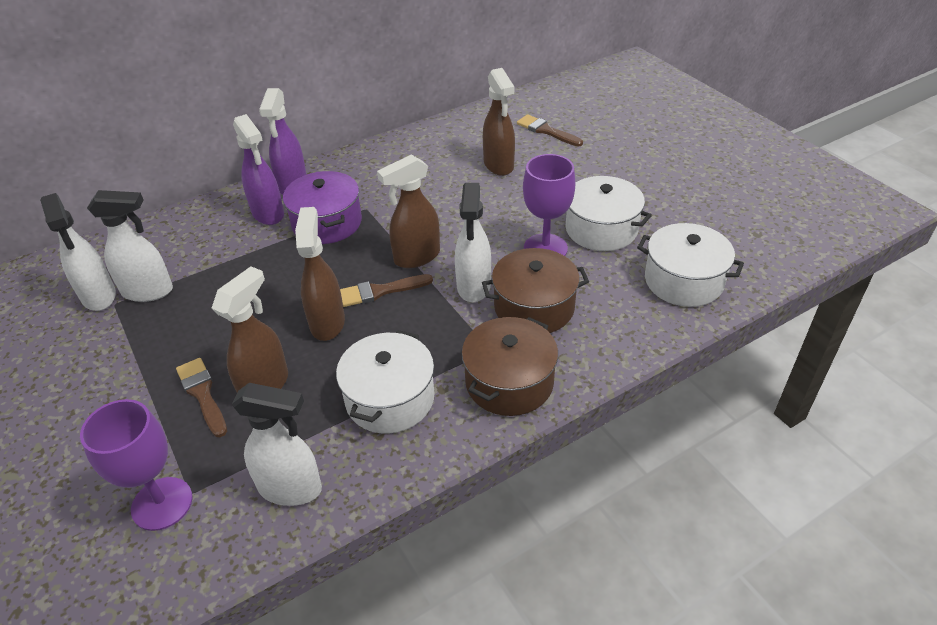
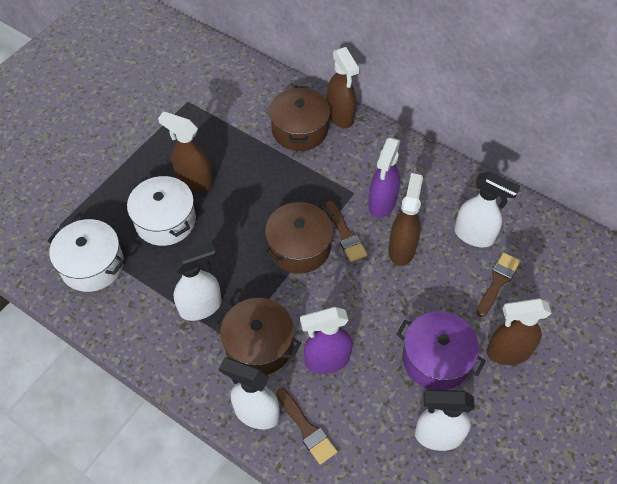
brown pot: 2 -> 3
purple goblet: 2 -> 0
white pot: 3 -> 2

